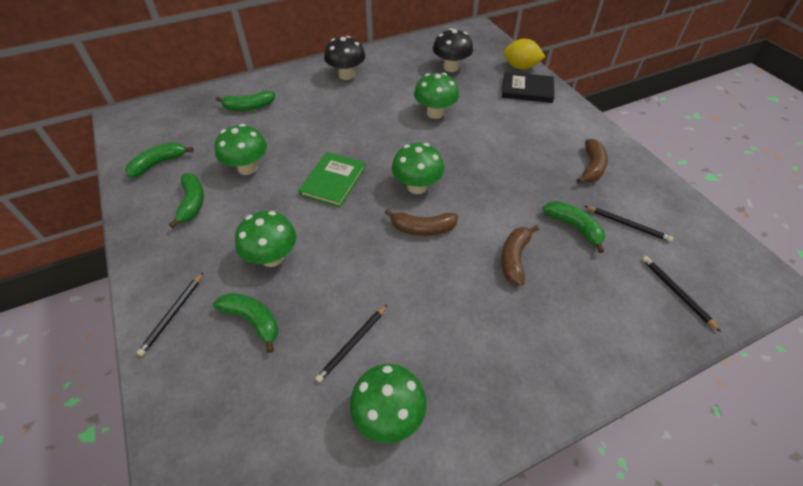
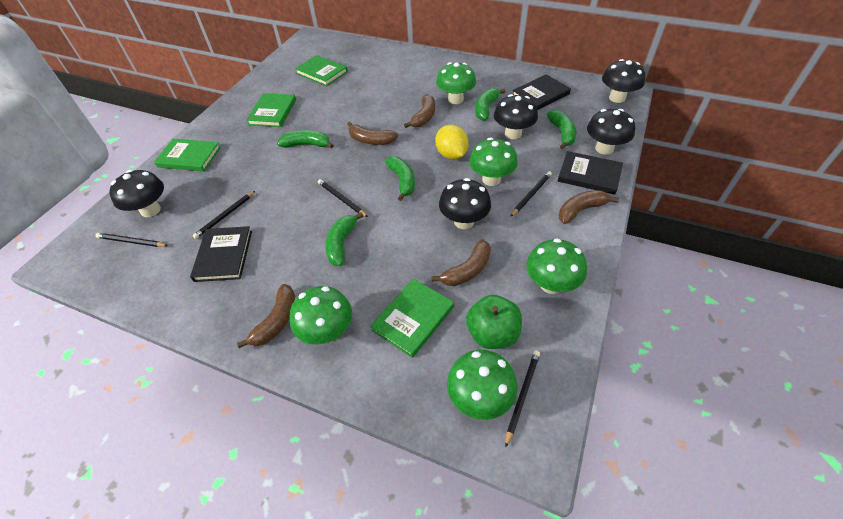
black book: 1 -> 3
black mushroom: 2 -> 5
black pencil: 4 -> 5
brown banana: 3 -> 5
green apple: 0 -> 1
green book: 1 -> 4

